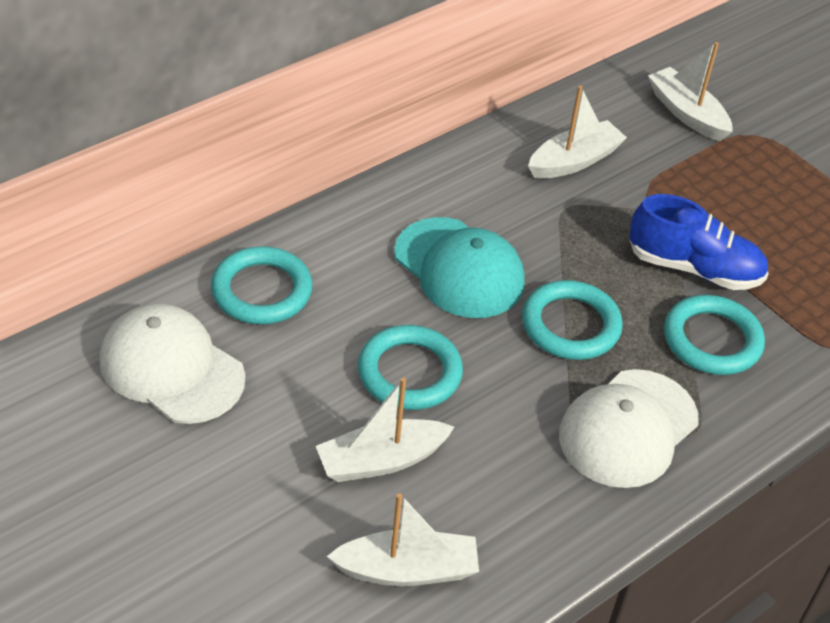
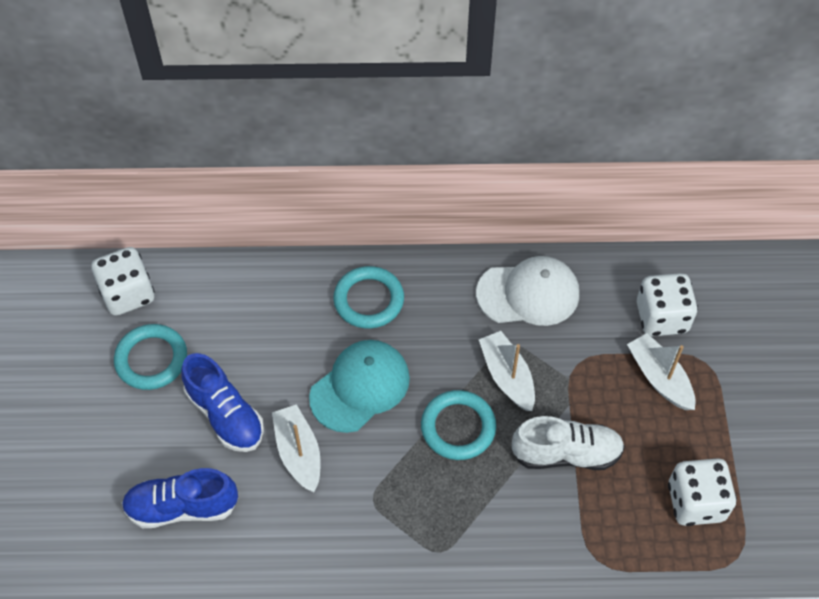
blue shoe: 1 -> 2
turquoise ring: 4 -> 3
white boat: 4 -> 3
white cap: 2 -> 1
white dice: 0 -> 3
white shoe: 0 -> 1

